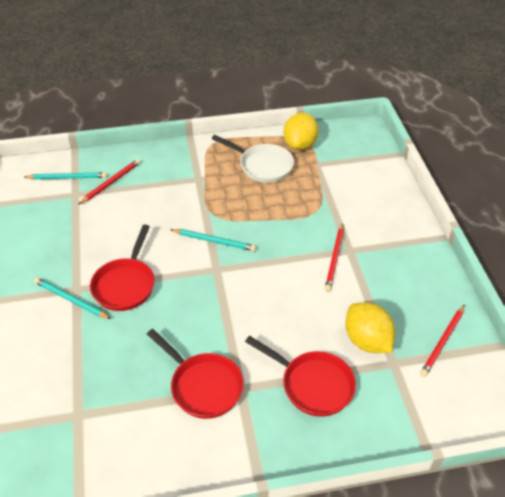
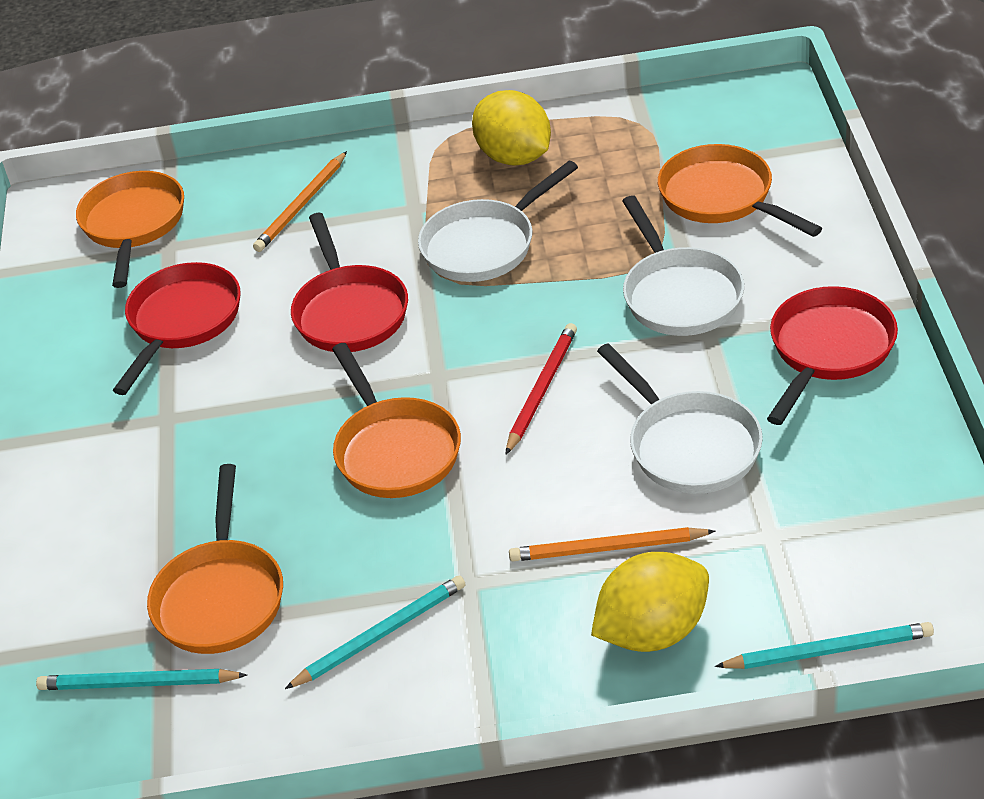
orange pan: 0 -> 4
orange pencil: 0 -> 2
red pencil: 3 -> 1
white pan: 1 -> 3

